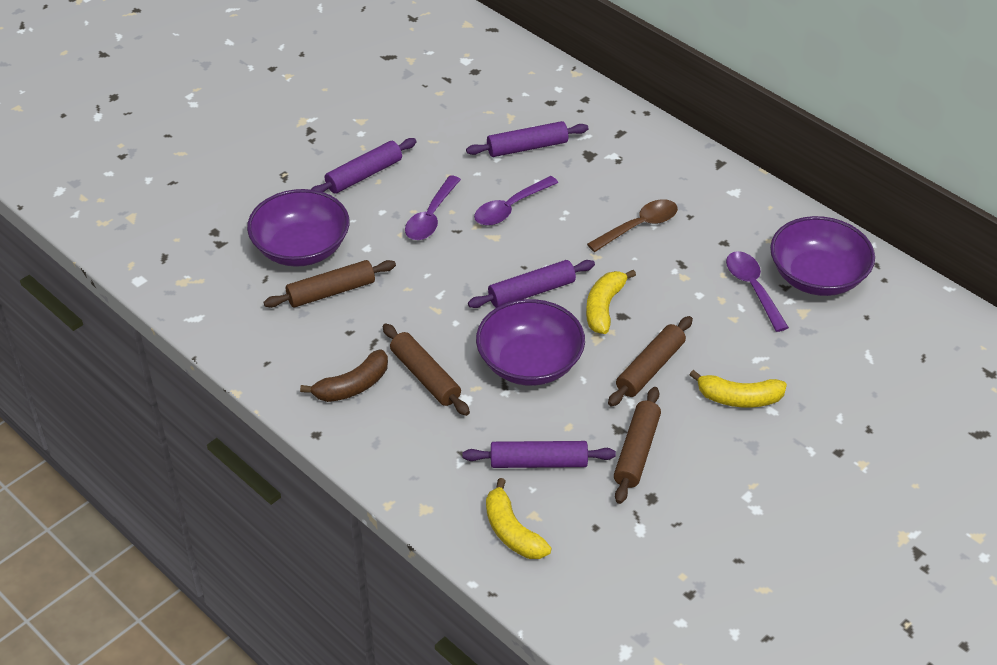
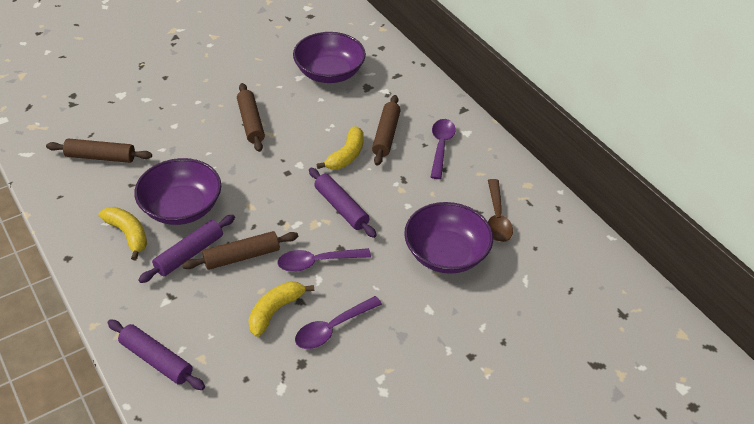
brown banana: 1 -> 0
purple rolling pin: 4 -> 3

